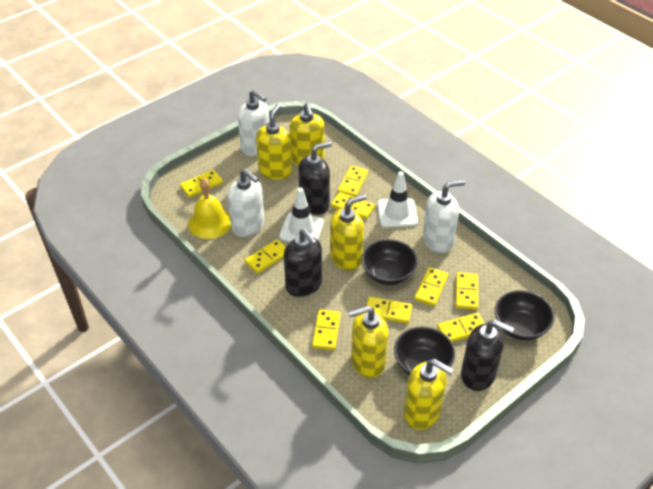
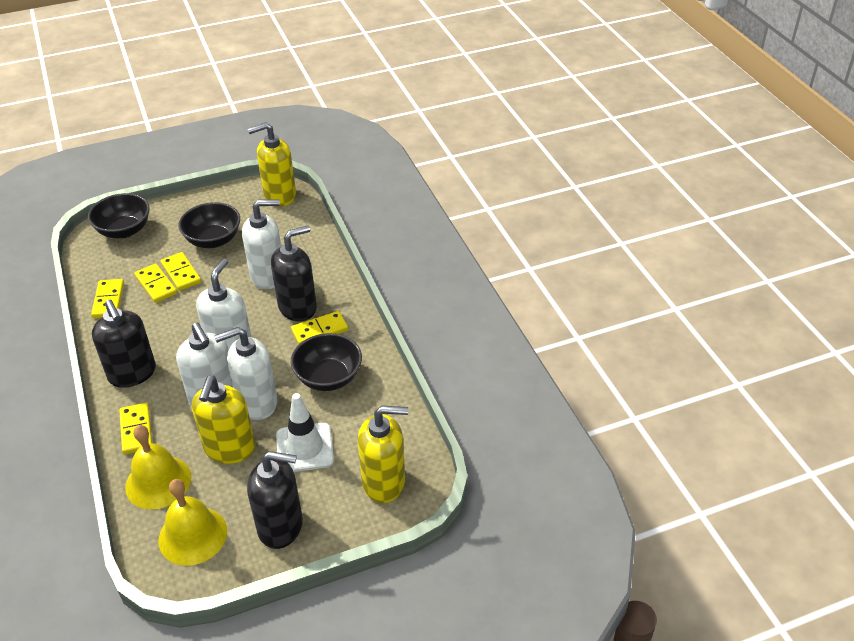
white soap dispenser: 3 -> 4
white traffic cone: 2 -> 1
yellow bell: 1 -> 2
yellow domino: 9 -> 5
yellow soap dispenser: 5 -> 3

